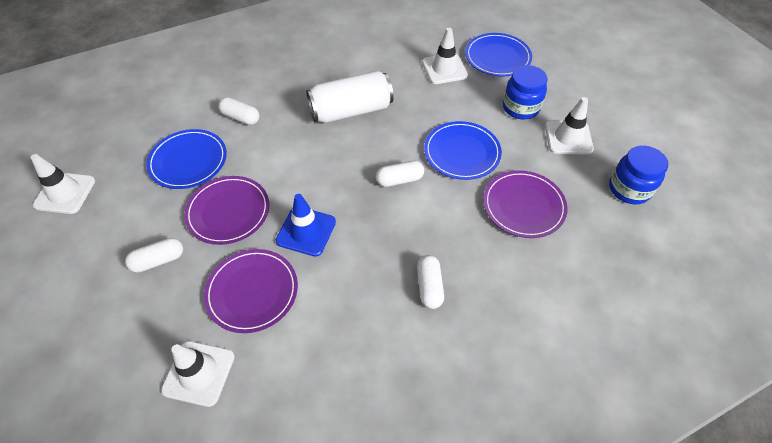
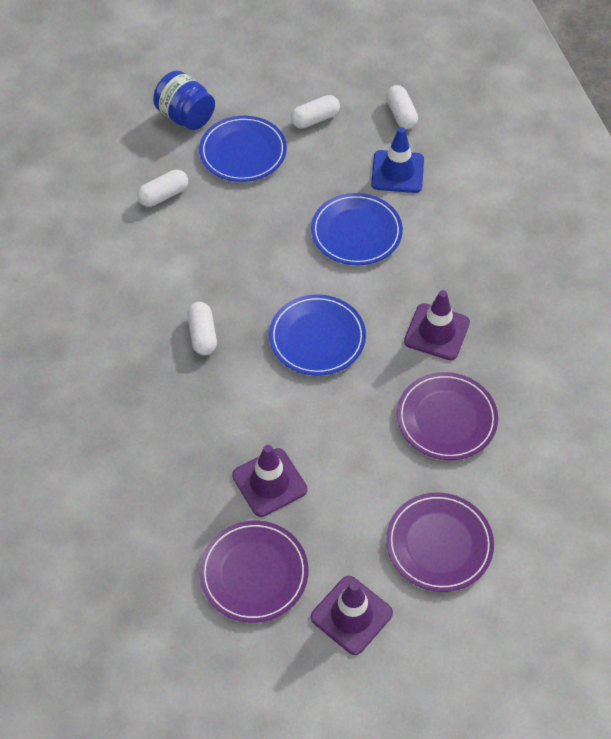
blue jar: 2 -> 1
purple traffic cone: 0 -> 3
white can: 1 -> 0
white traffic cone: 4 -> 0

